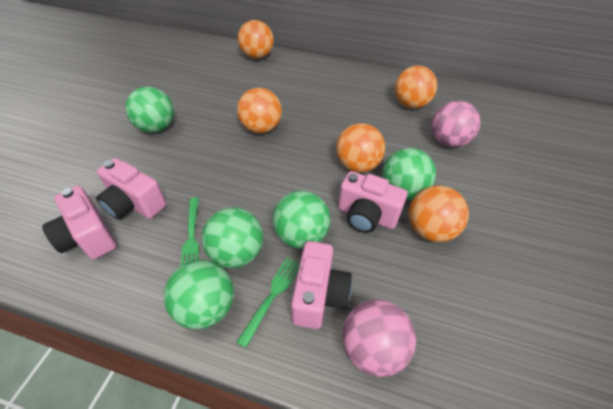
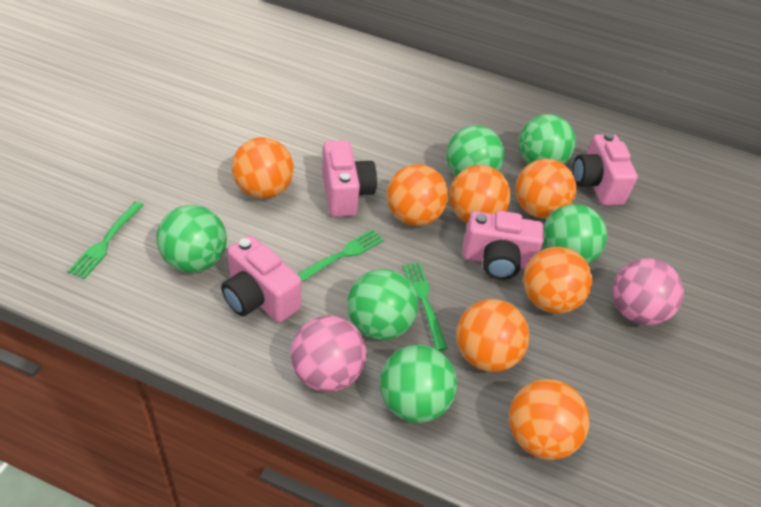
green ball: 5 -> 6
green fork: 2 -> 3
orange ball: 5 -> 7

